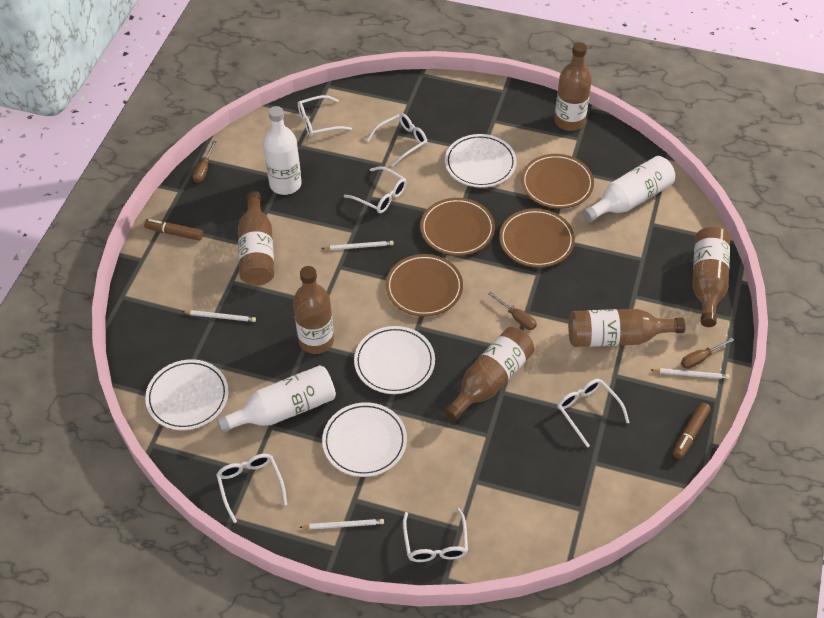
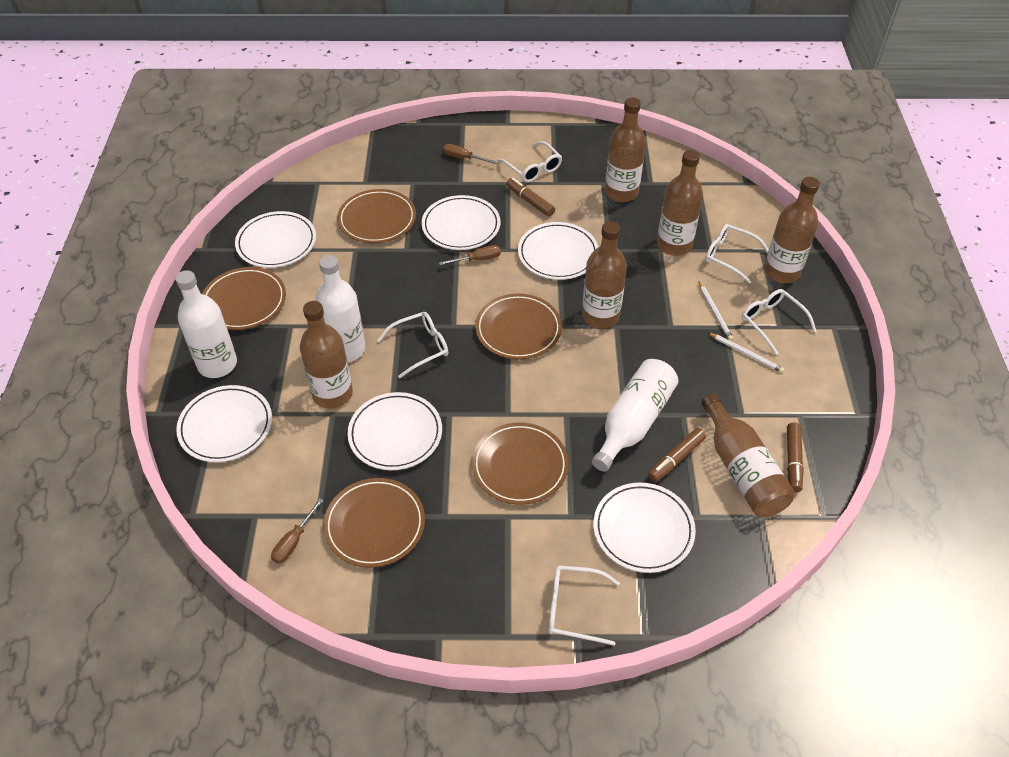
brown marker: 2 -> 3
brown plate: 4 -> 5
white glasses: 6 -> 5
white pencil: 4 -> 2
white plate: 4 -> 6

